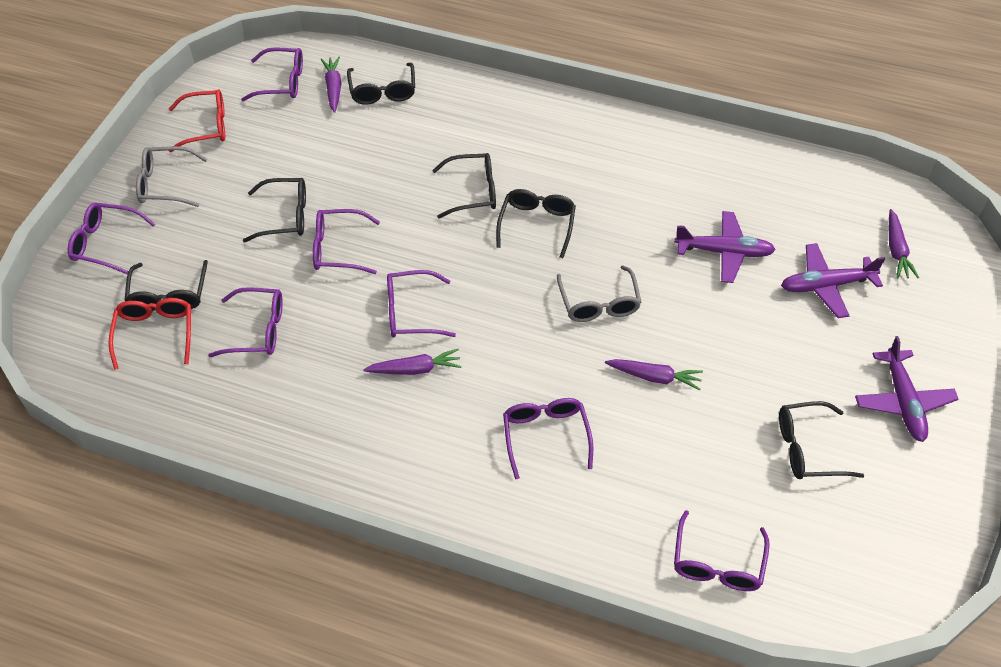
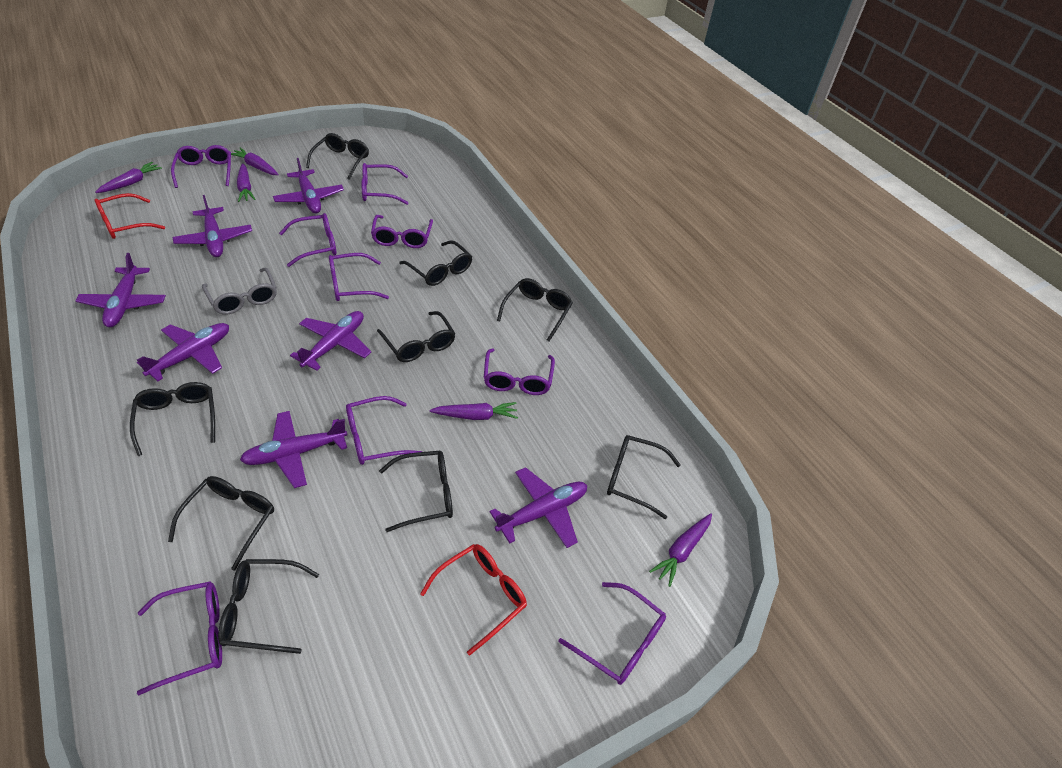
black glasses: 6 -> 9
grey glasses: 2 -> 1
purple carrot: 4 -> 5
purple glasses: 7 -> 9
purple plane: 3 -> 7

